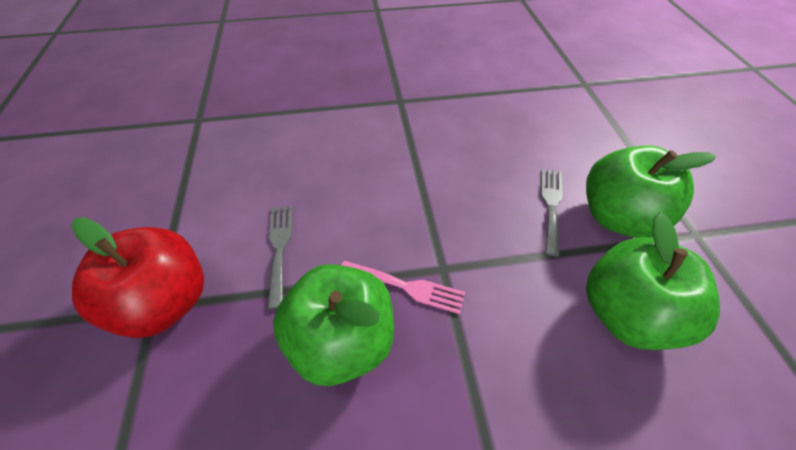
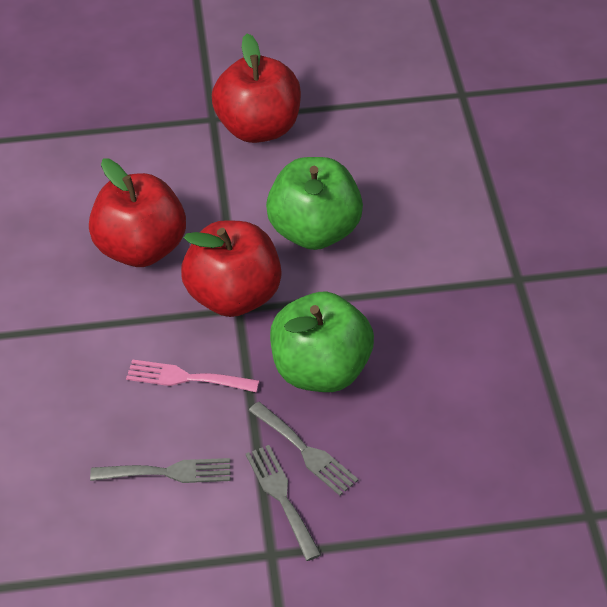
green apple: 3 -> 2
grey fork: 2 -> 3
red apple: 1 -> 3

